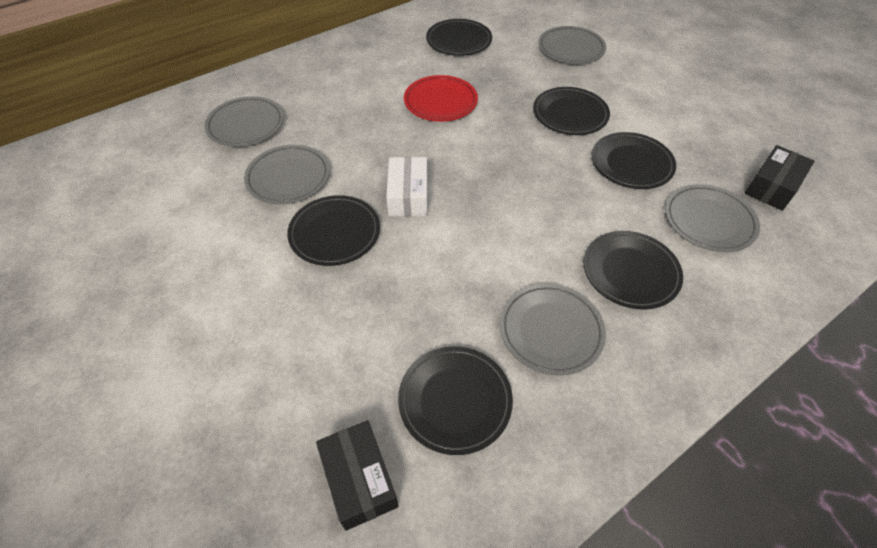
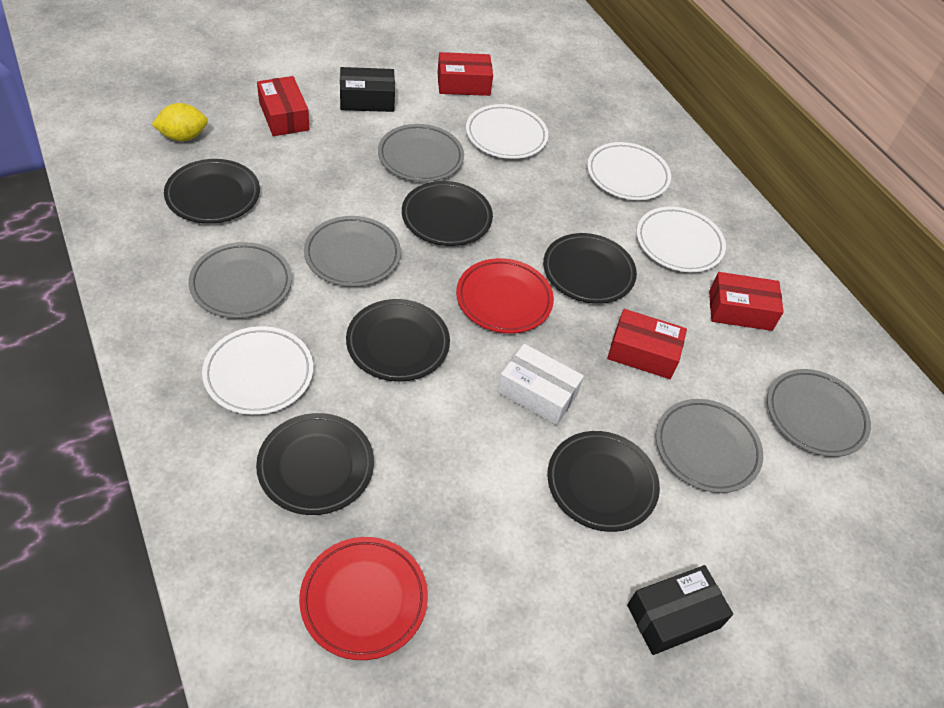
red box: 0 -> 4
red plate: 1 -> 2
white plate: 0 -> 4
yellow lemon: 0 -> 1

